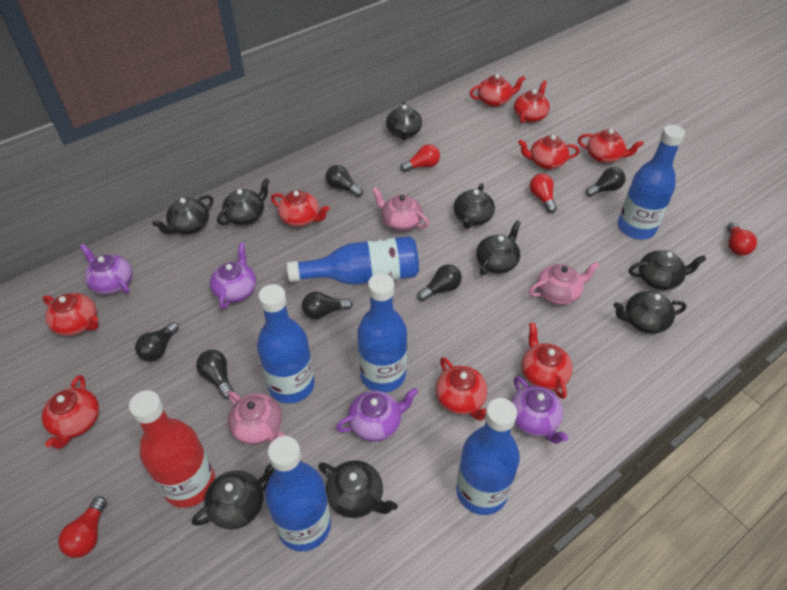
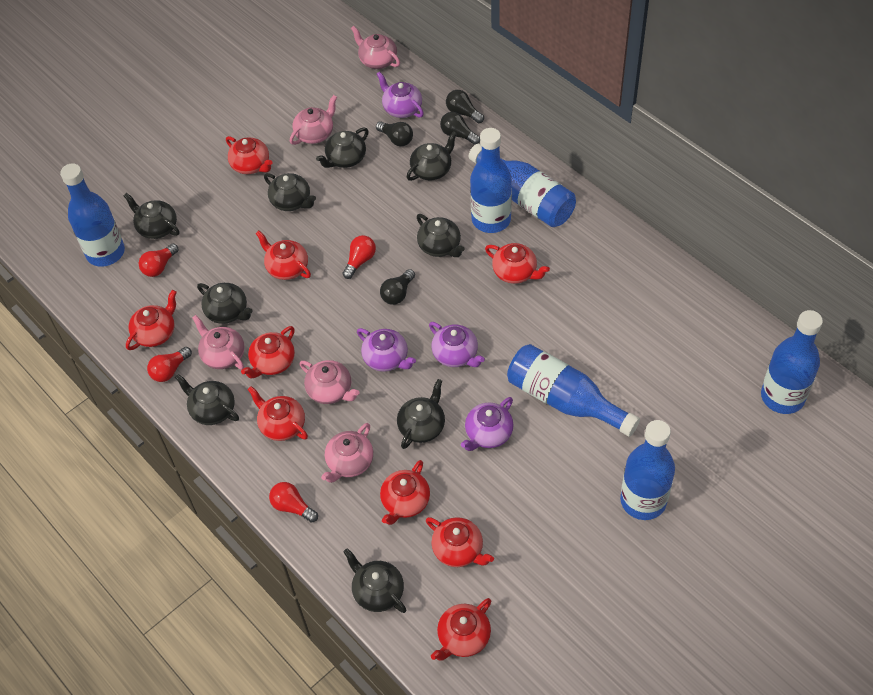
black light bulb: 6 -> 4
pink teapot: 3 -> 5
red bottle: 1 -> 0

